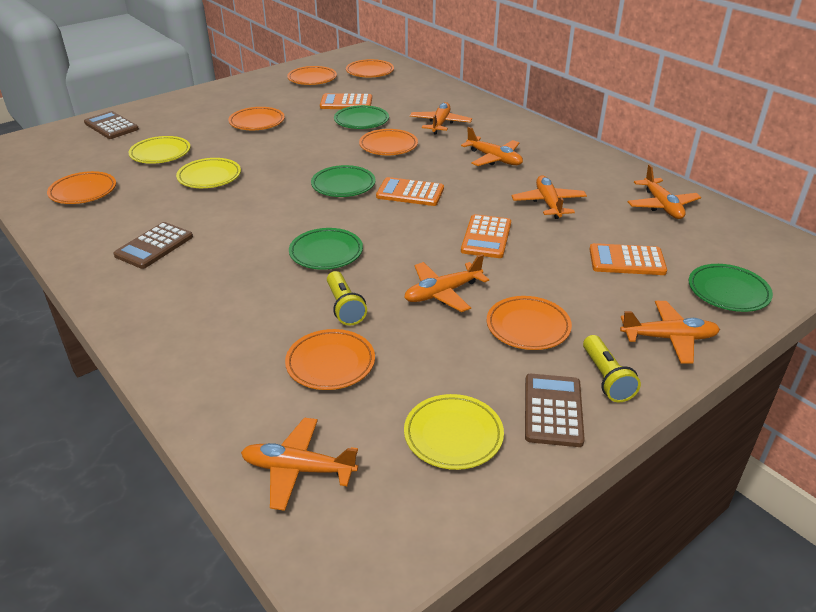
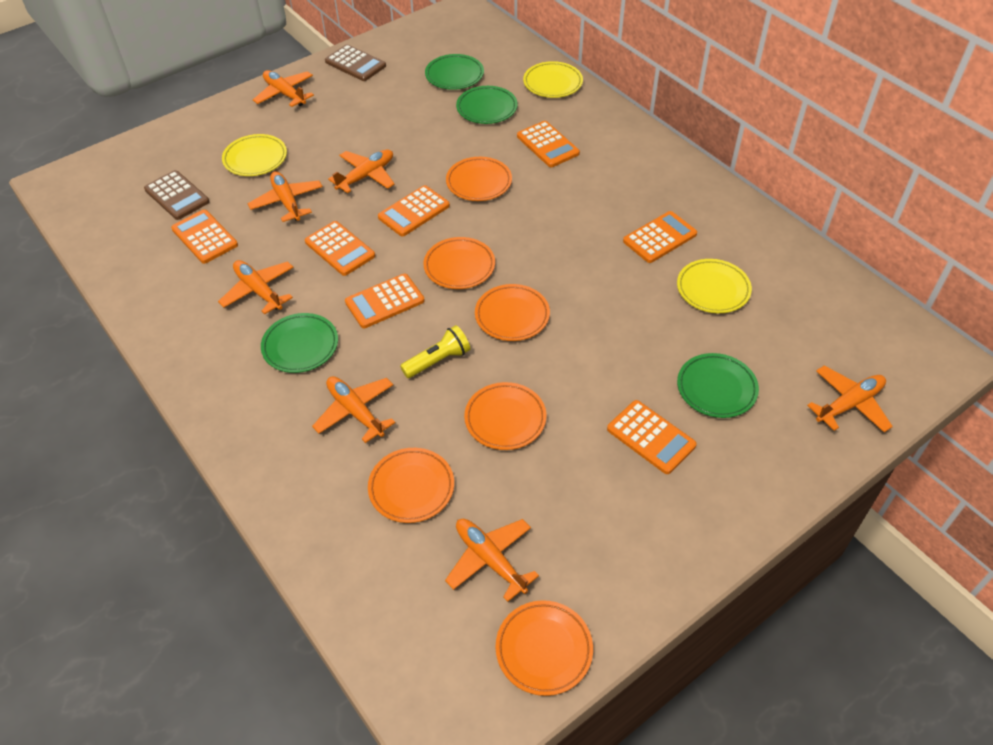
brown calculator: 3 -> 2
orange calculator: 4 -> 7
orange plate: 7 -> 6
yellow flashlight: 2 -> 1

